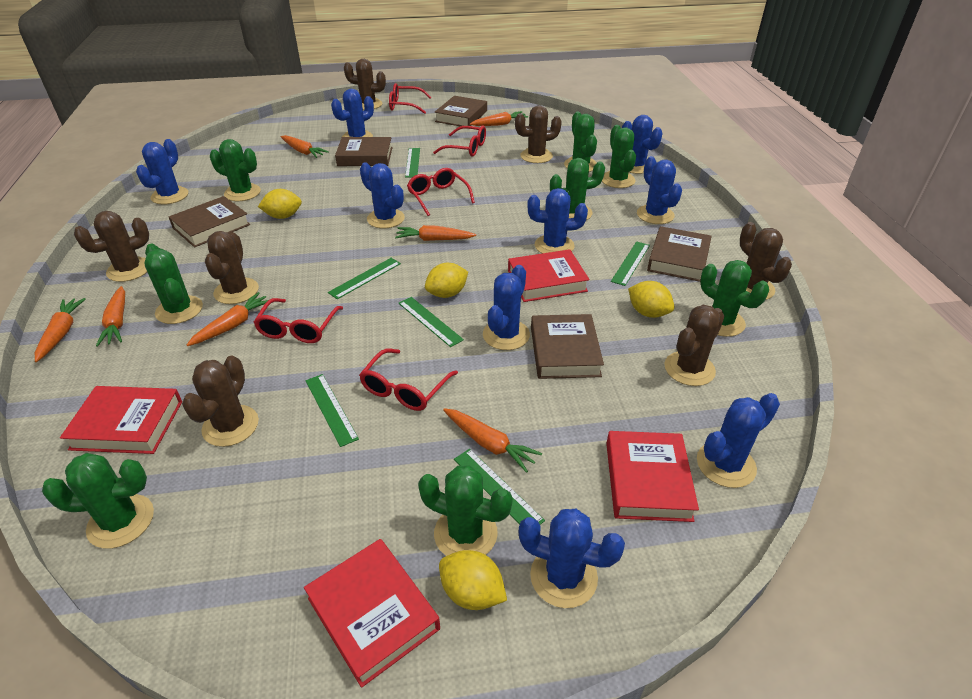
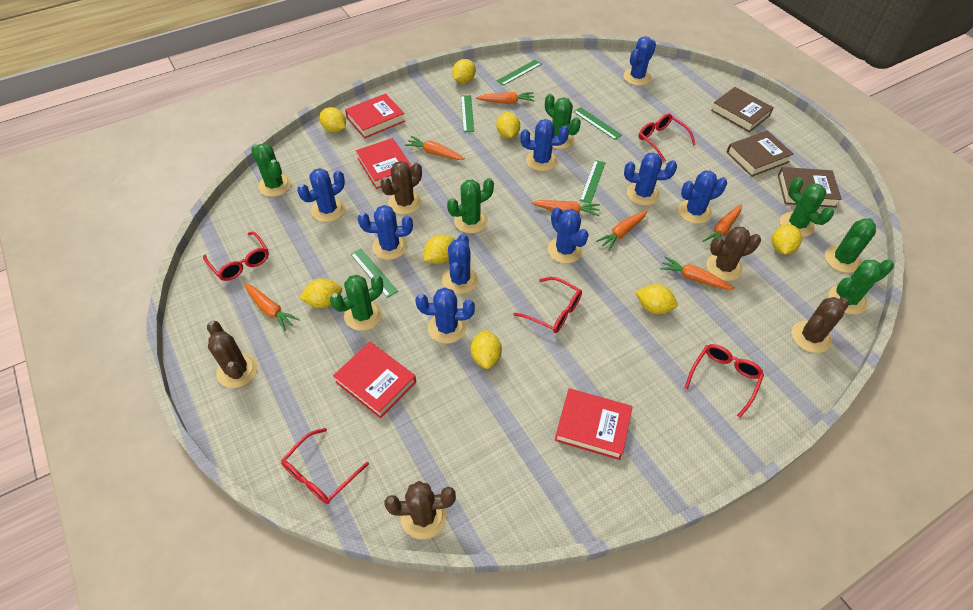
brown book: 5 -> 3
brown cactus: 7 -> 5
green cactus: 8 -> 7
green ruler: 6 -> 5
yellow lemon: 4 -> 8

